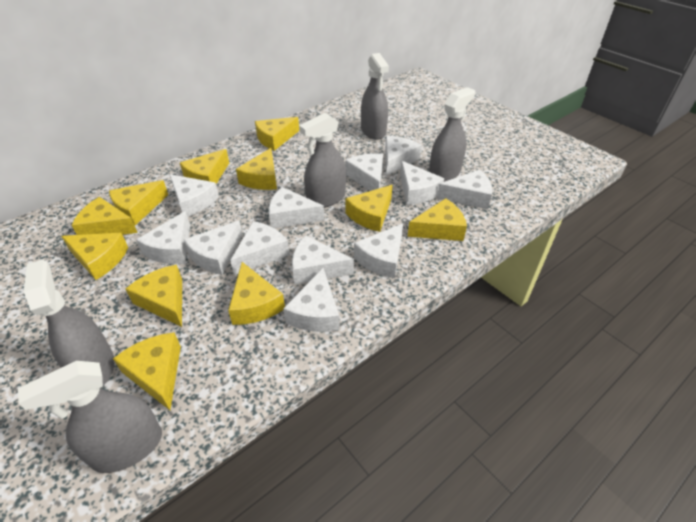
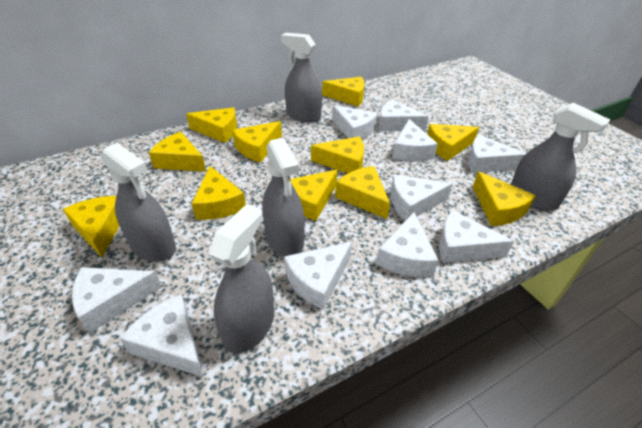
white cheese: 12 -> 10

